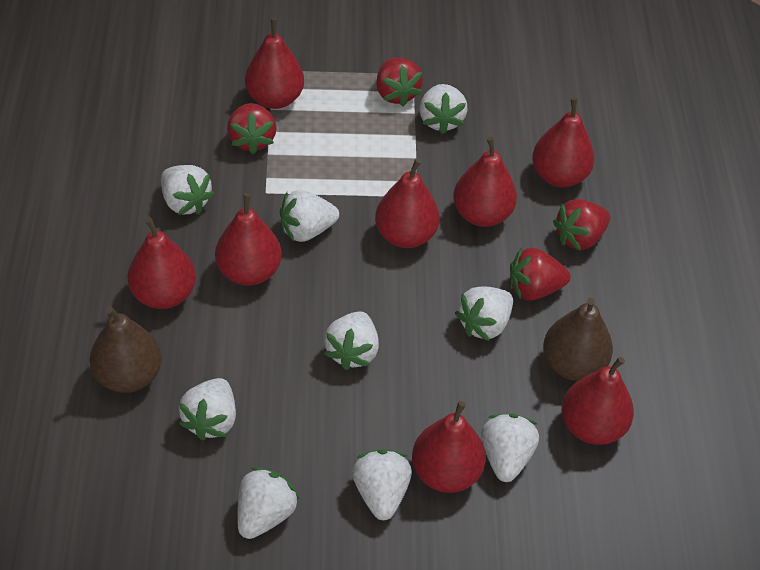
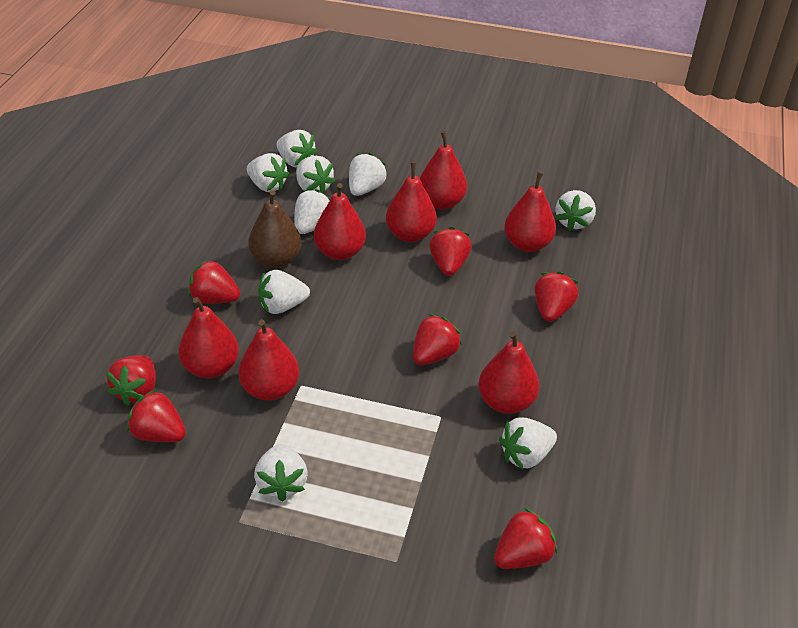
brown pear: 2 -> 1
red pear: 8 -> 7
red strawberry: 4 -> 7

